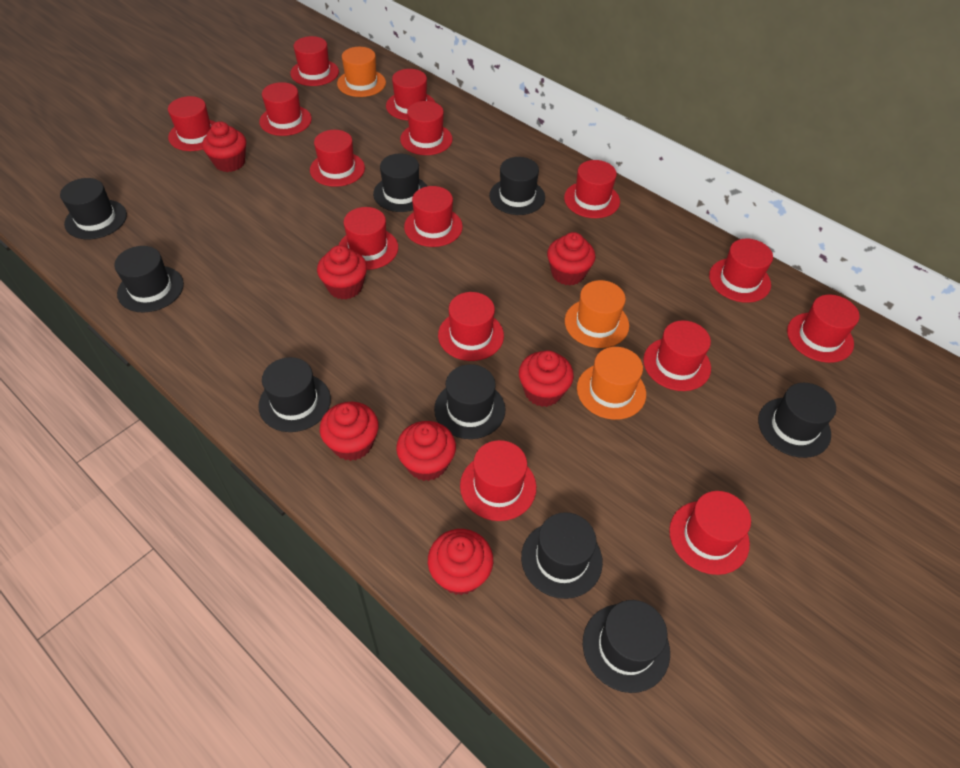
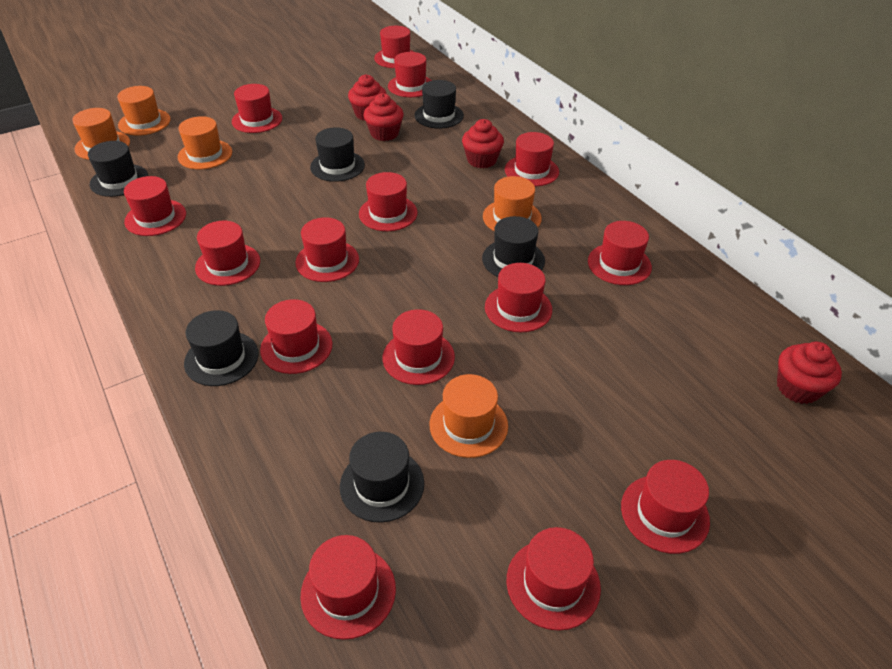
black hat: 9 -> 6
orange hat: 3 -> 5
red cupcake: 7 -> 4

